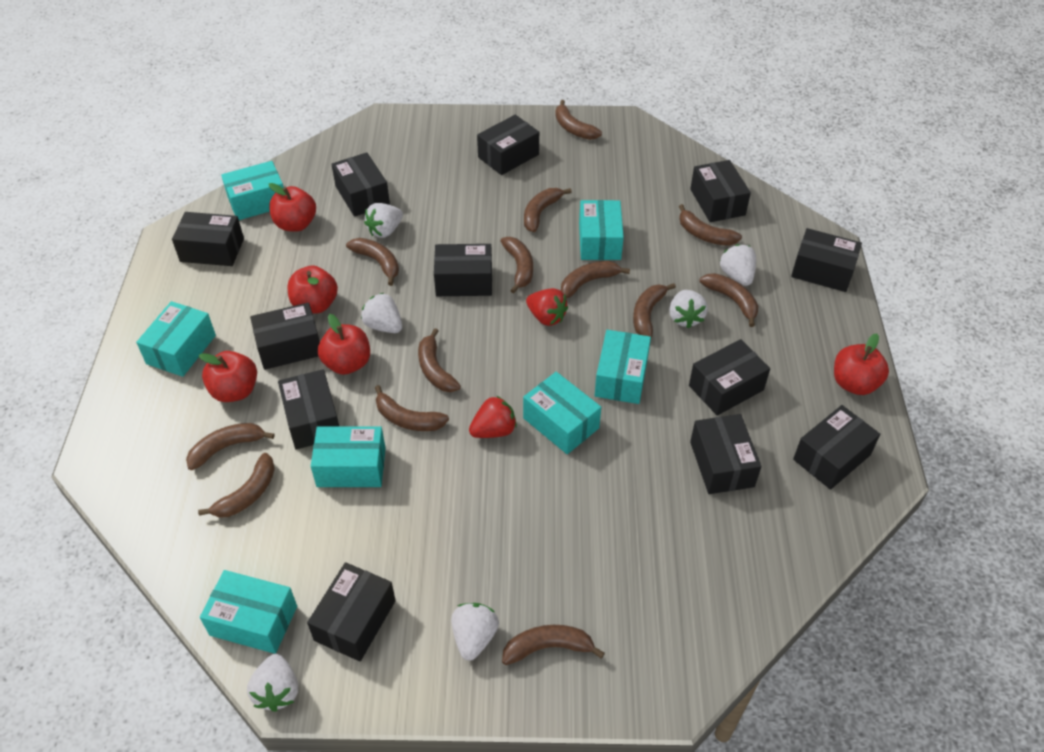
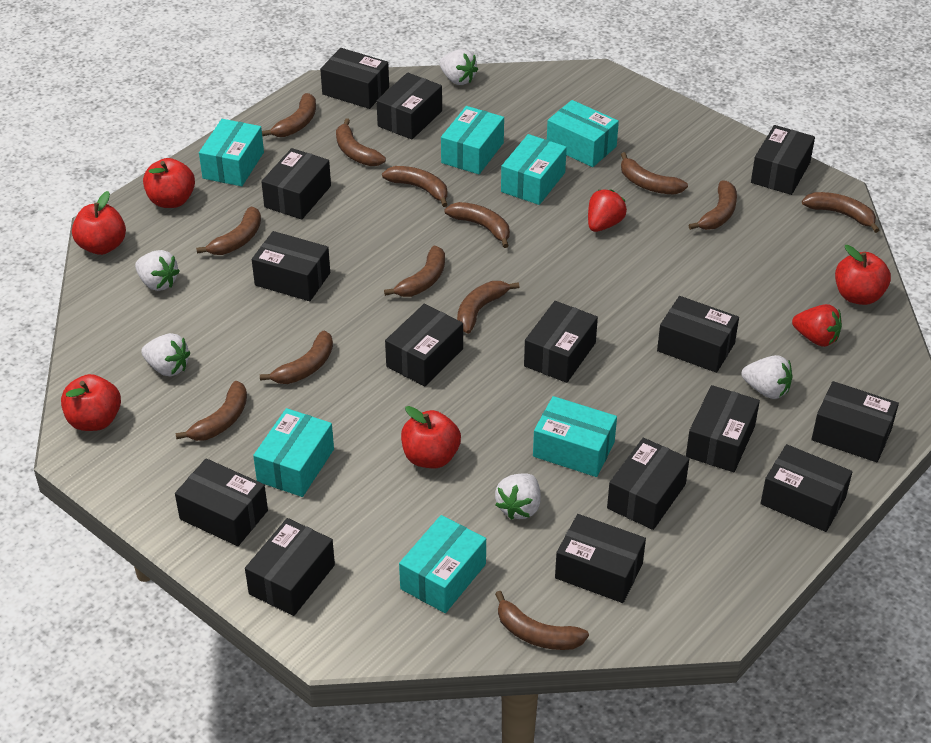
black box: 12 -> 15
white strawberry: 6 -> 5

